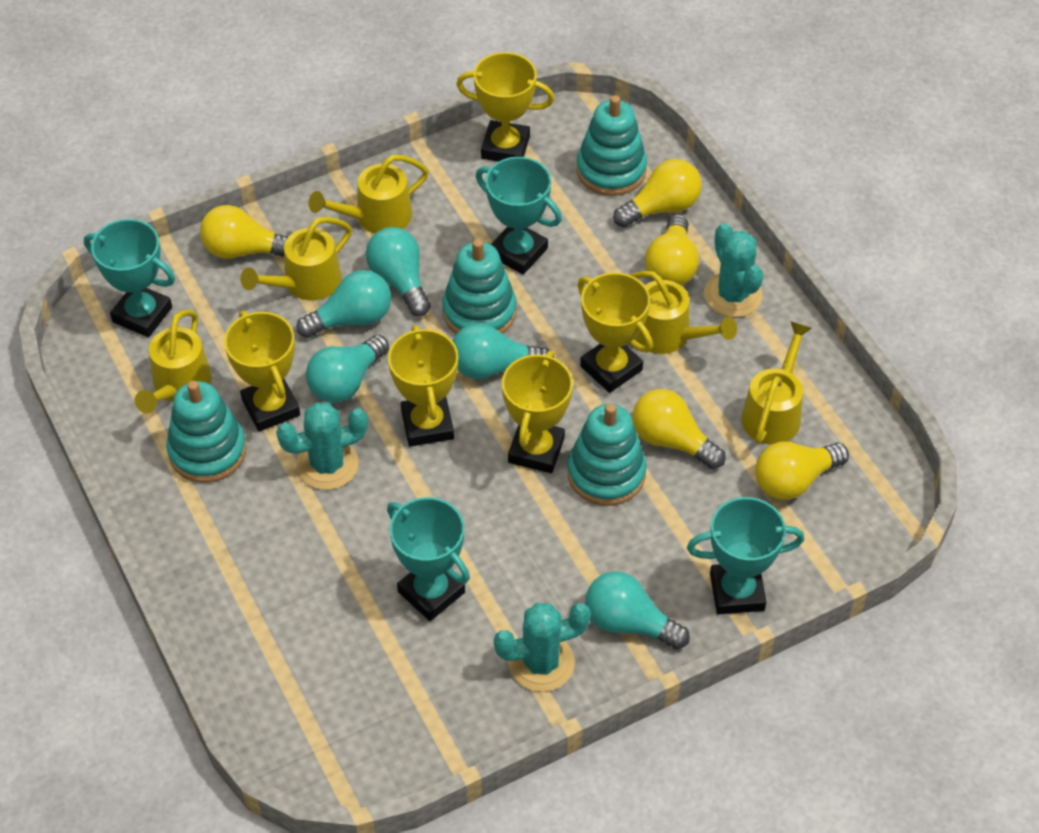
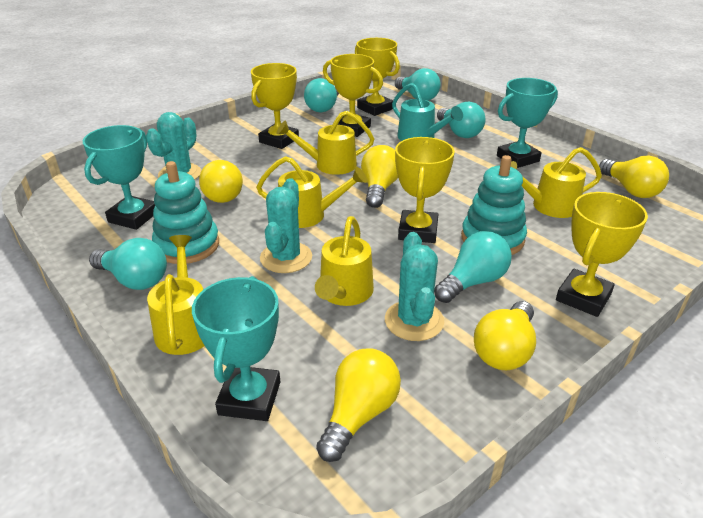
turquoise stacking toy: 4 -> 2
turquoise trophy: 4 -> 3
turquoise watering can: 0 -> 1

